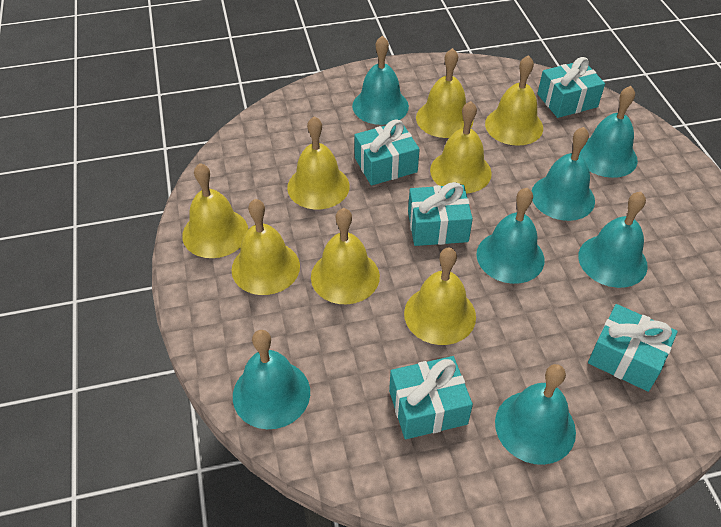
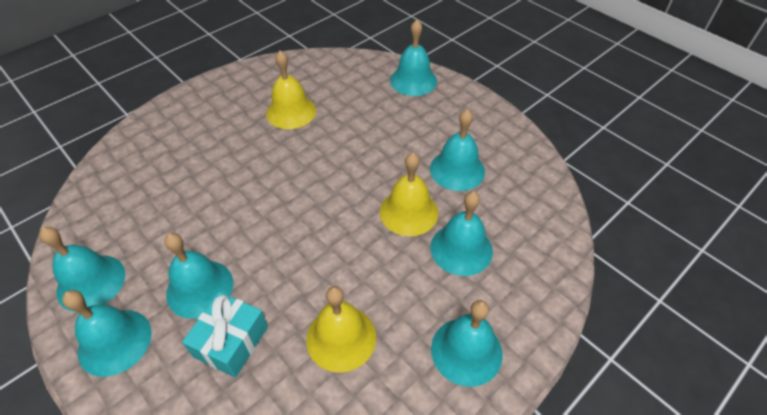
turquoise gift: 5 -> 1
yellow bell: 8 -> 3

